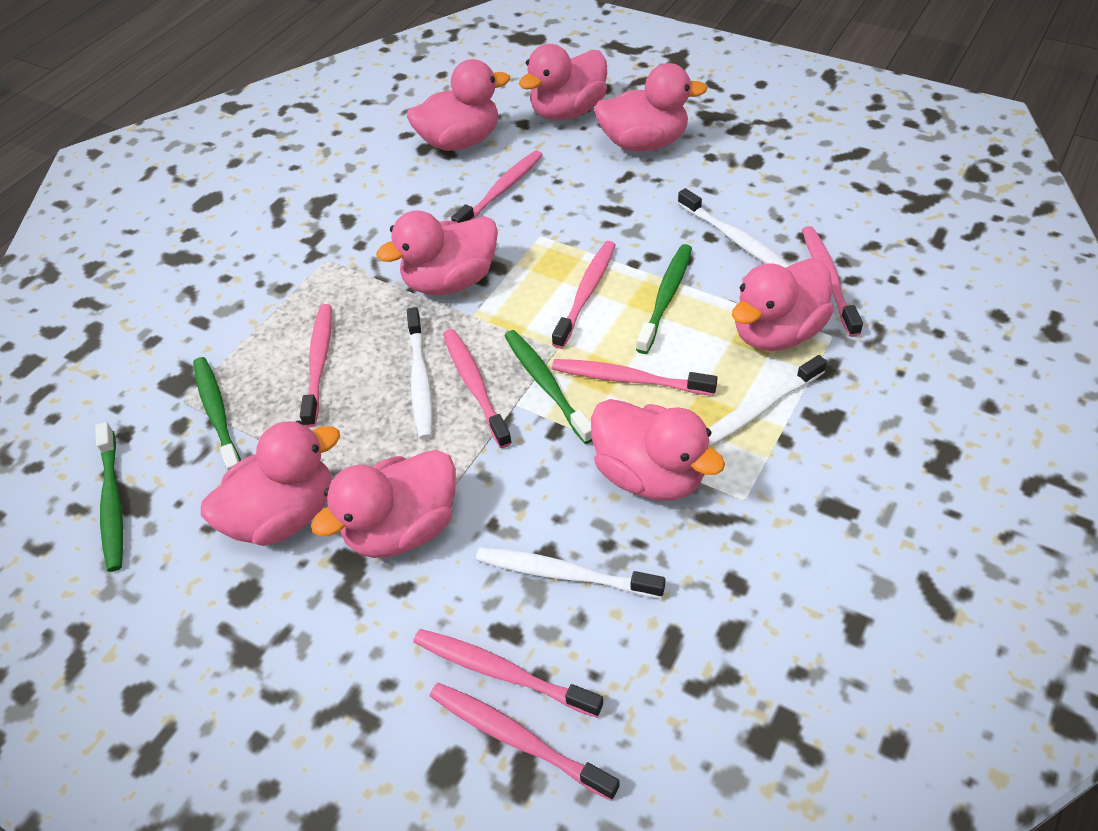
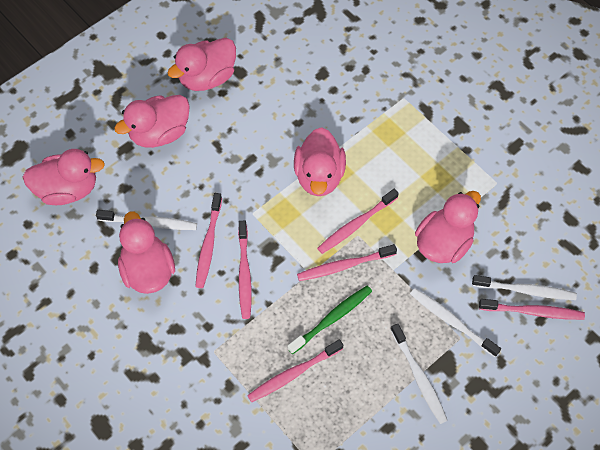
green toothbrush: 4 -> 1
pink duck: 8 -> 6
pink toothbrush: 8 -> 6

